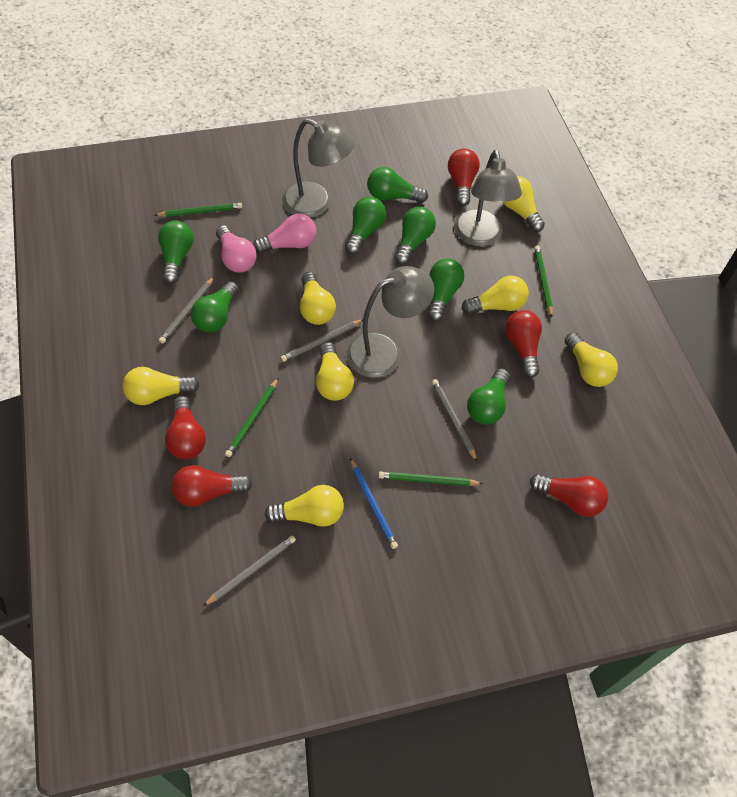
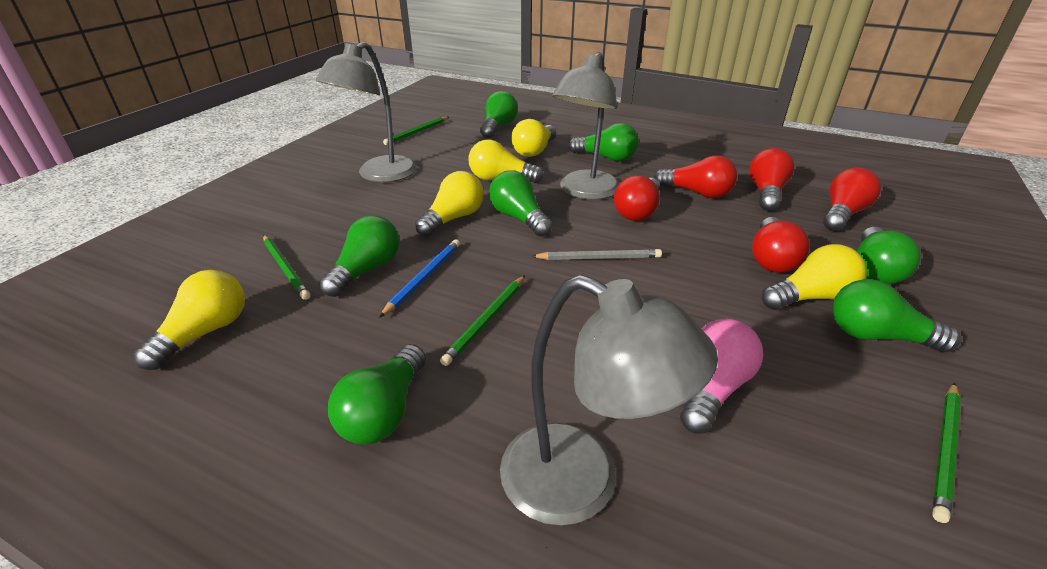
grey pencil: 4 -> 1
pink light bulb: 2 -> 1
yellow light bulb: 7 -> 5

